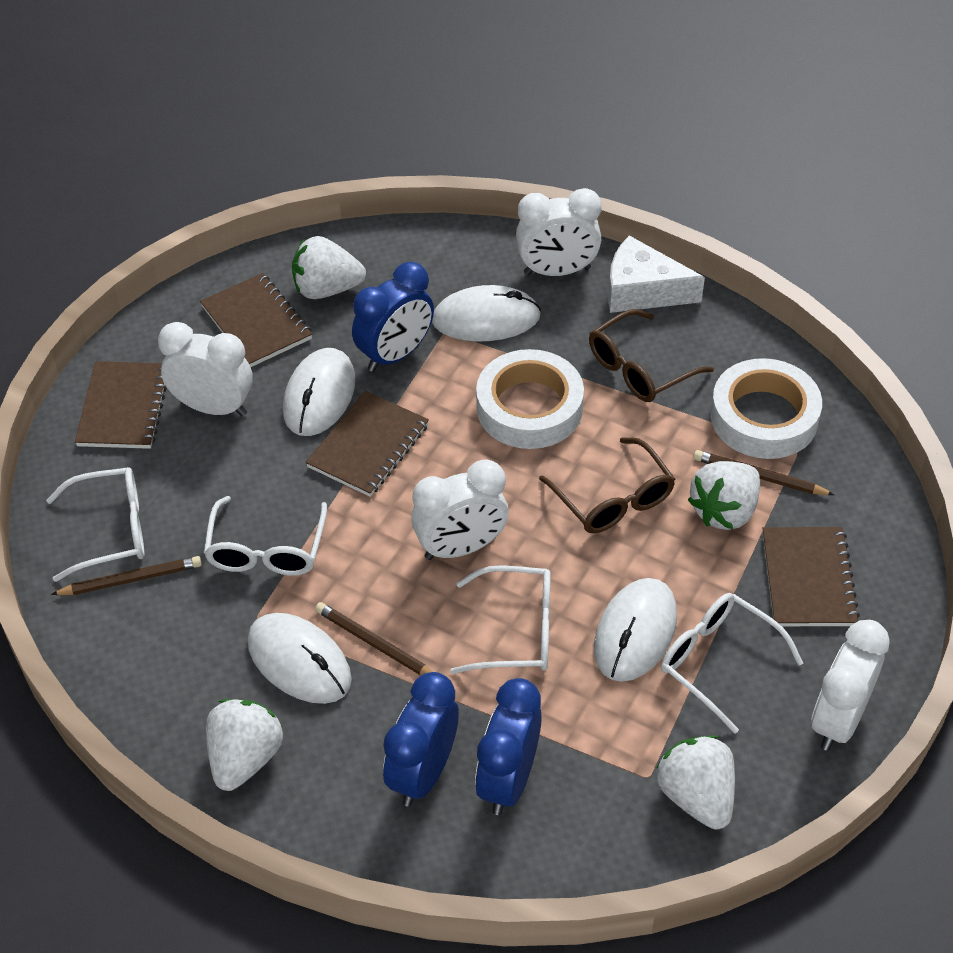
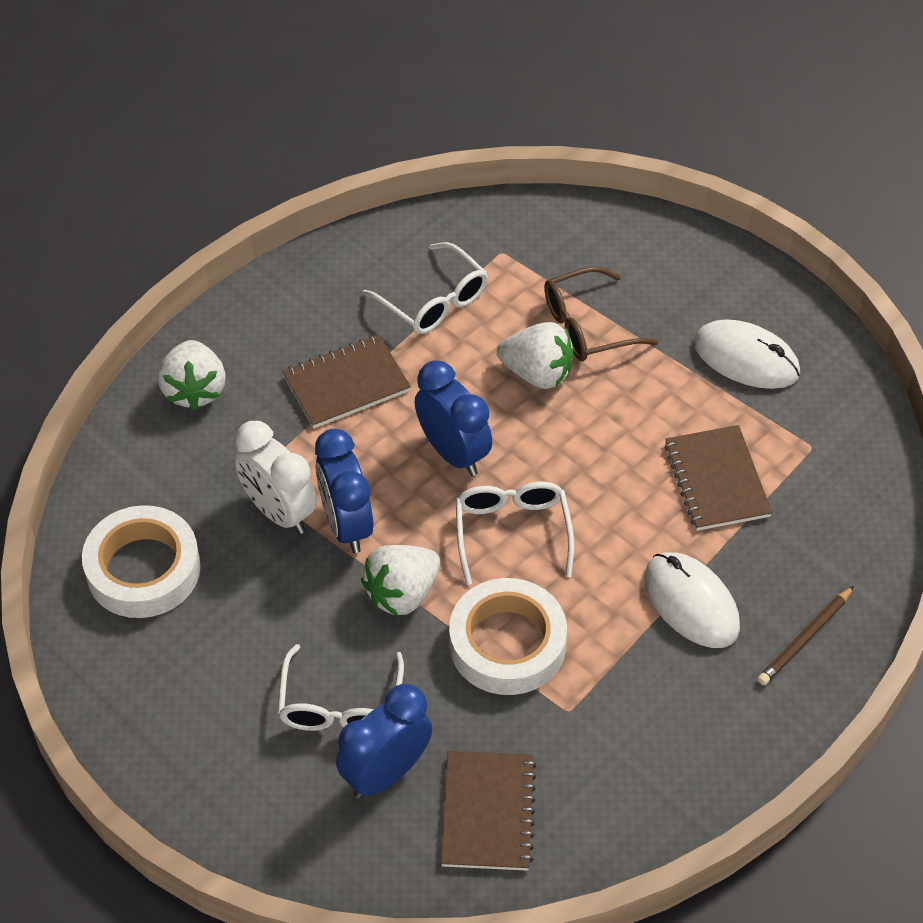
brown glasses: 2 -> 1
brown notebook: 4 -> 3
brown pencil: 3 -> 1
white cheese: 1 -> 0
white clock: 4 -> 1
white glasses: 4 -> 3
white mouse: 4 -> 2
white strawberry: 4 -> 3

